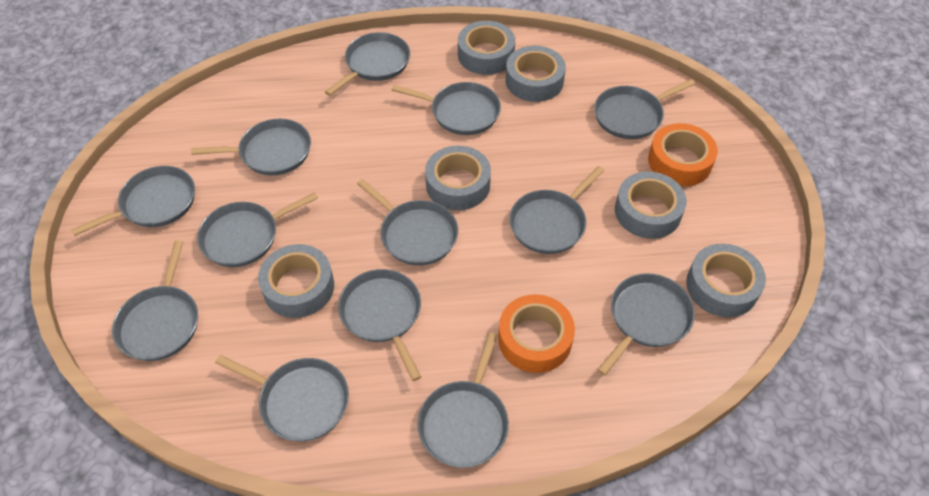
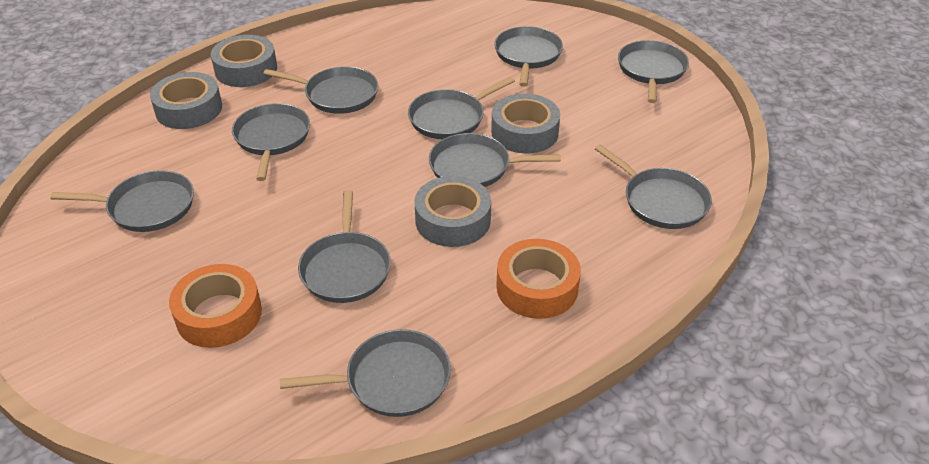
grey pan: 13 -> 10
grey tape: 6 -> 4

